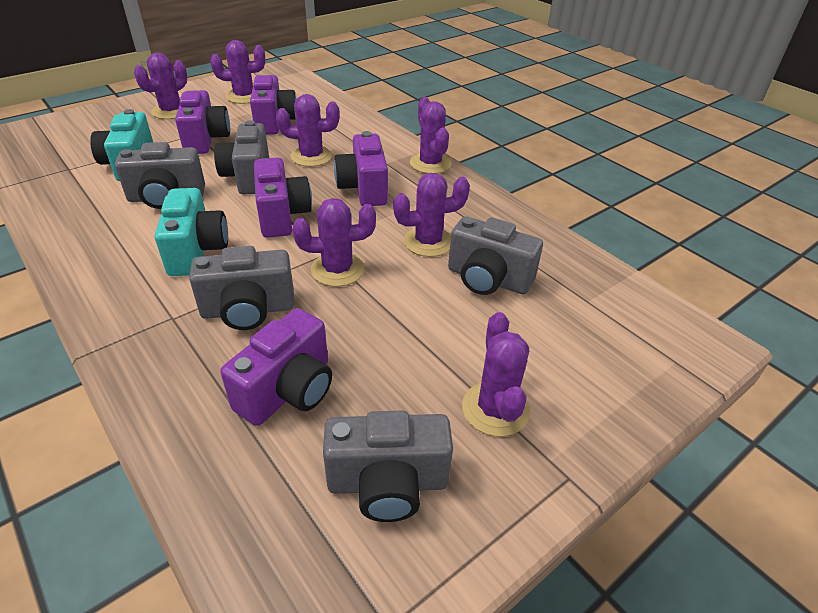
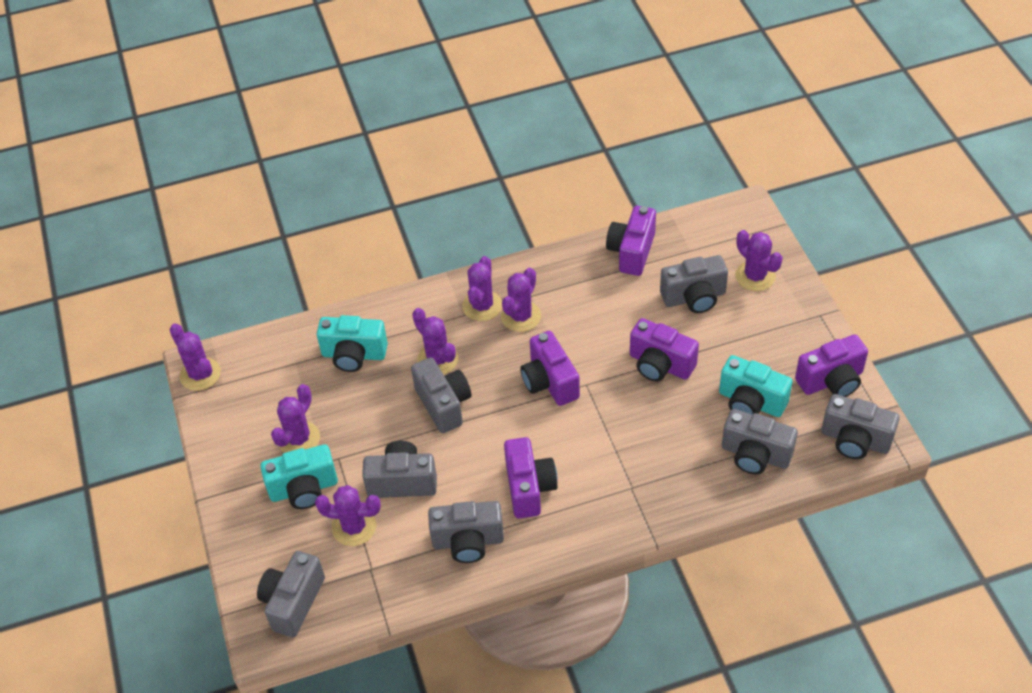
grey camera: 5 -> 7
turquoise camera: 2 -> 3

